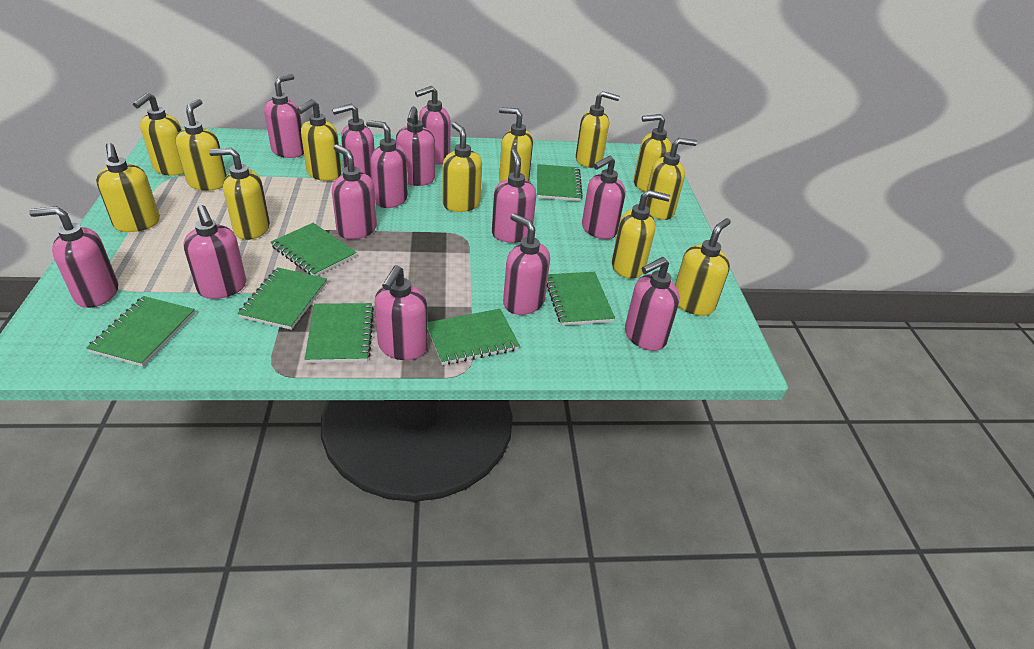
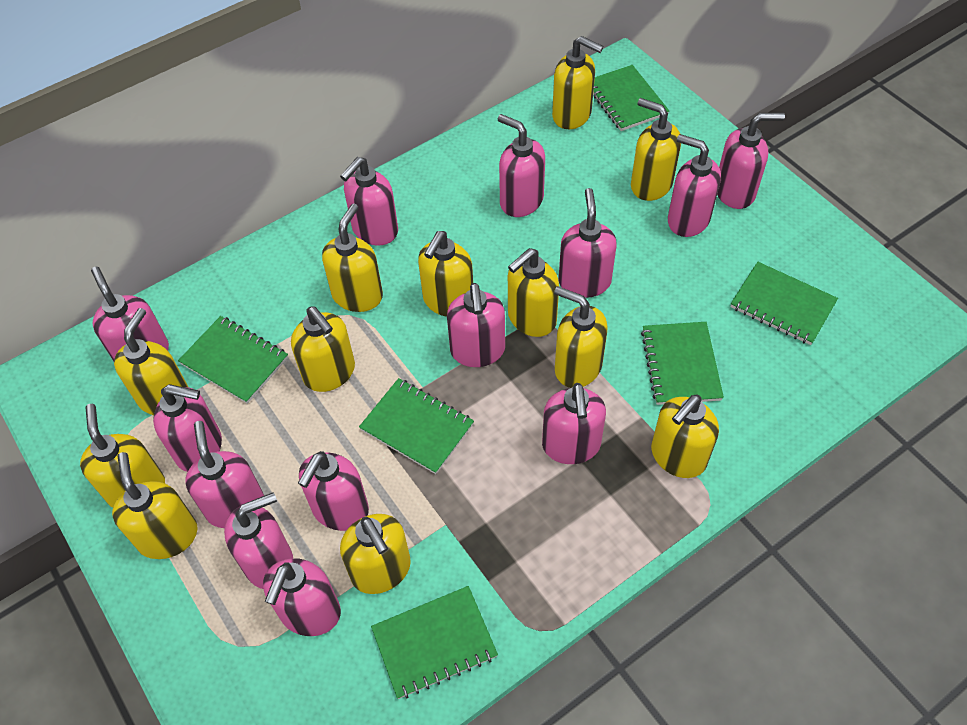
green notebook: 7 -> 6

